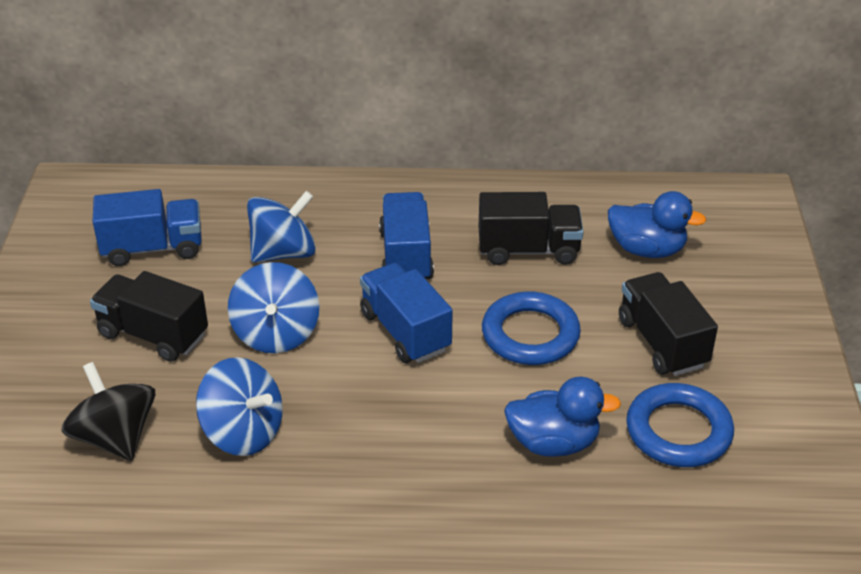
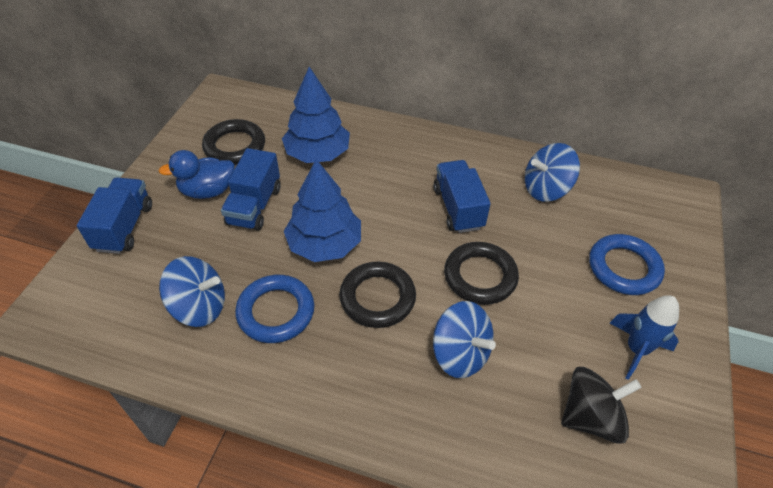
black ring: 0 -> 3
black truck: 3 -> 0
blue duck: 2 -> 1
blue rocket: 0 -> 1
blue tree: 0 -> 2

